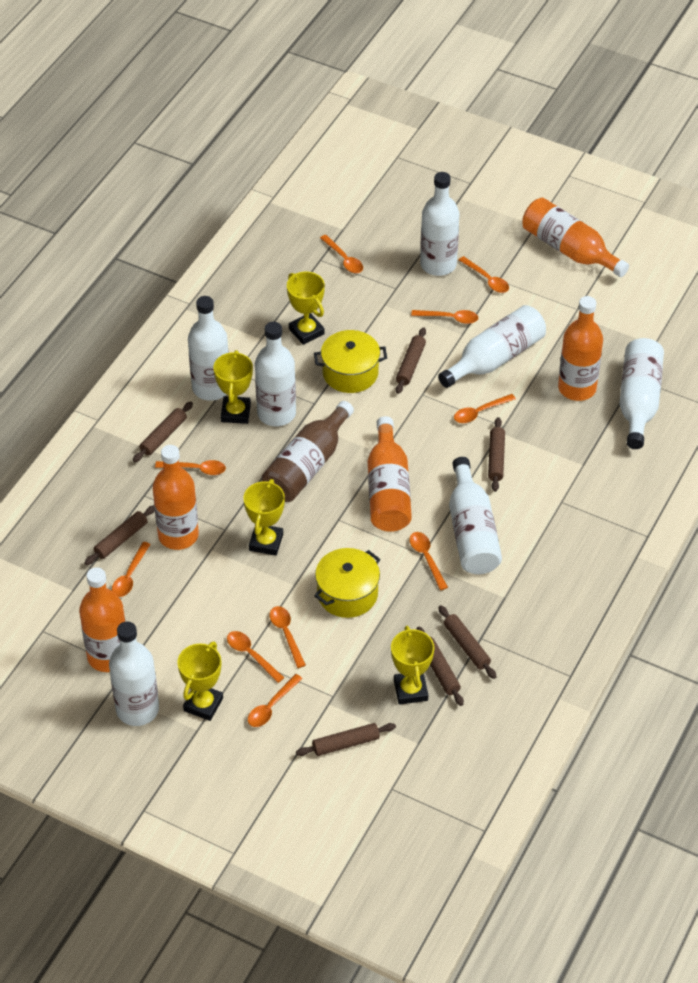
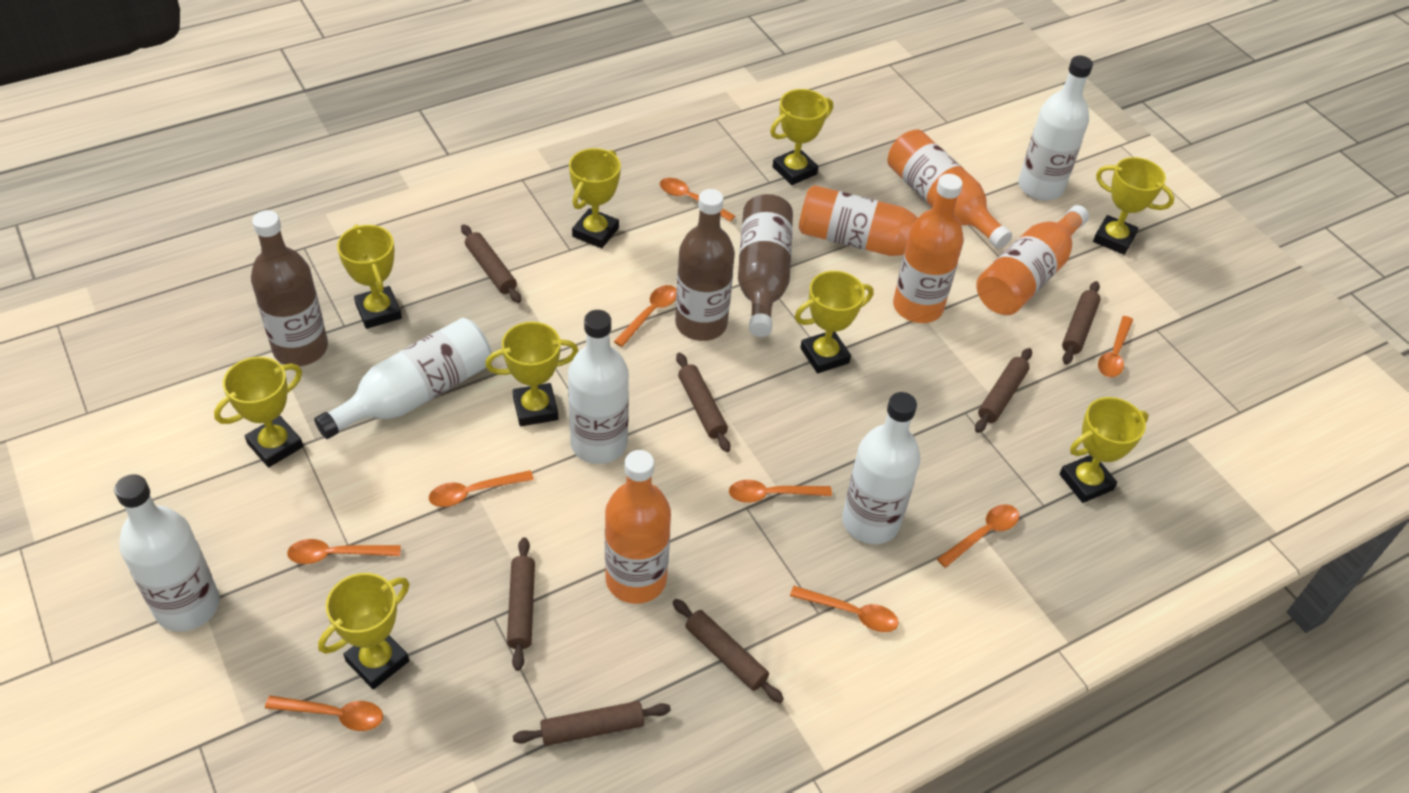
brown bottle: 1 -> 3
orange spoon: 10 -> 9
white bottle: 7 -> 5
yellow pot: 2 -> 0
yellow trophy: 5 -> 9

